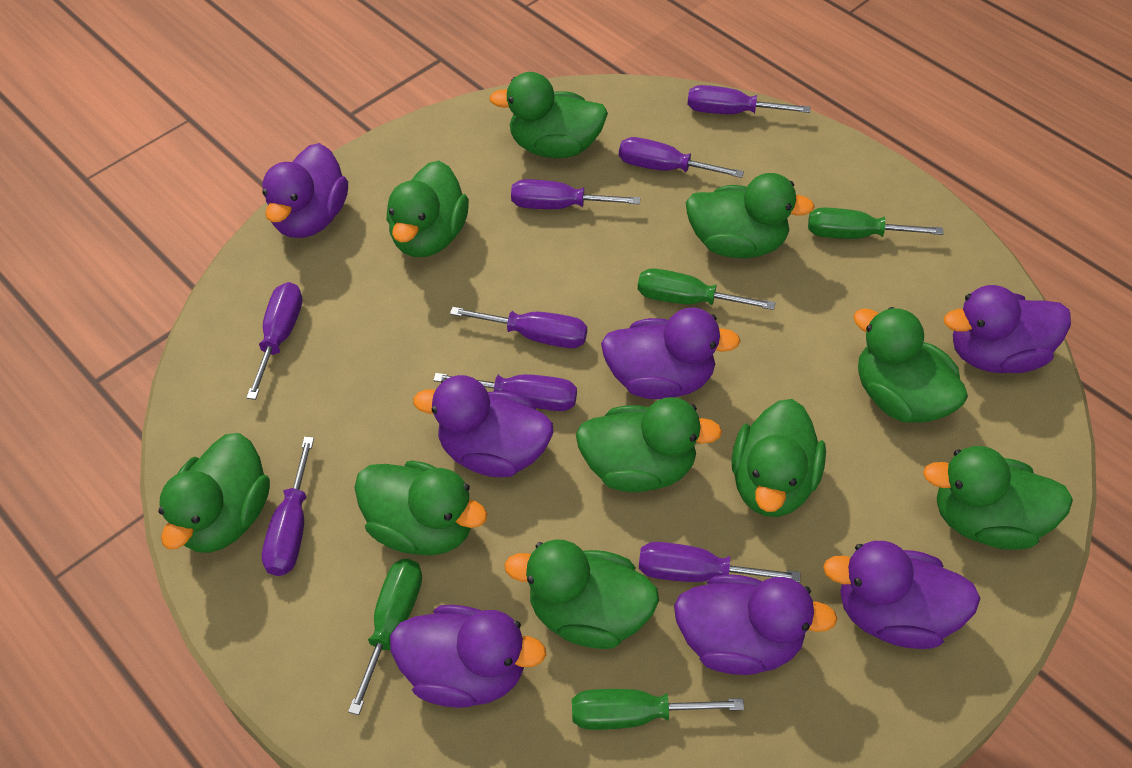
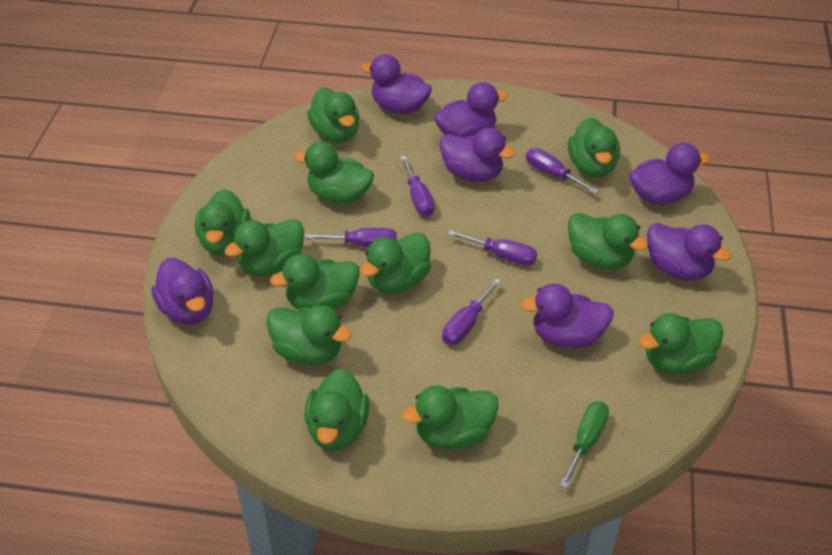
green duck: 10 -> 12
green screwdriver: 4 -> 1
purple screwdriver: 8 -> 5

